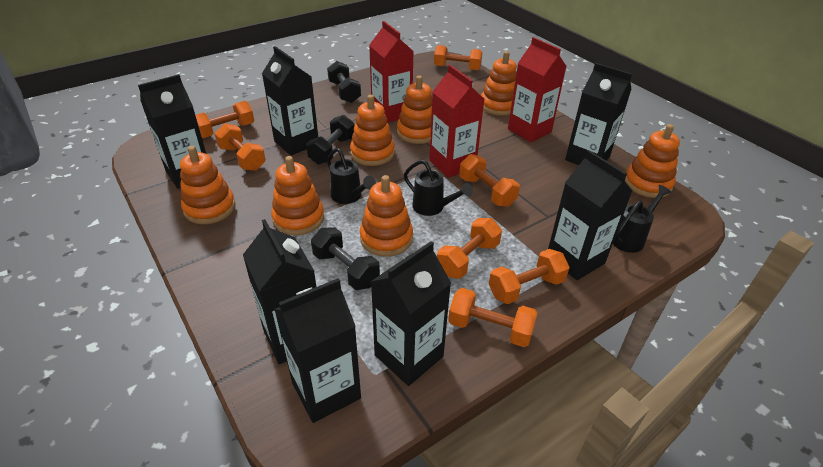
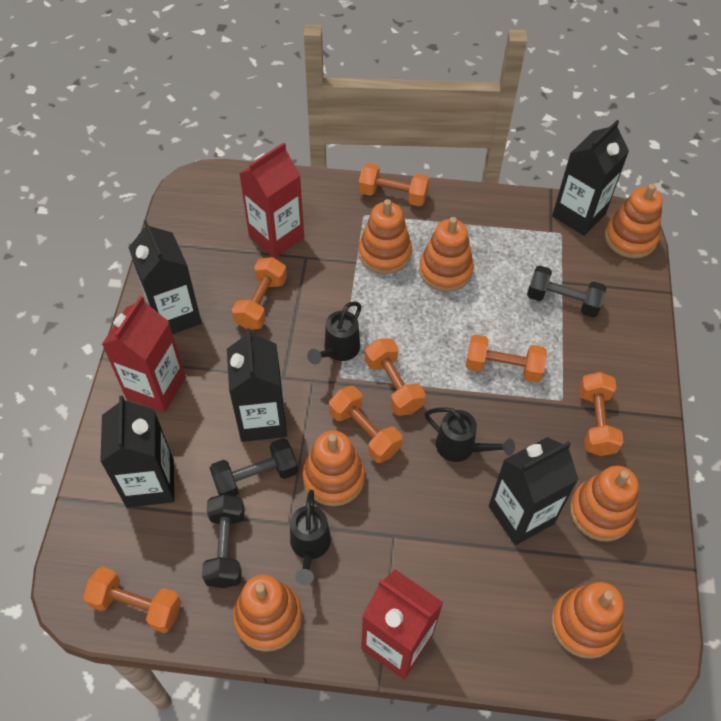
black carton: 7 -> 5

